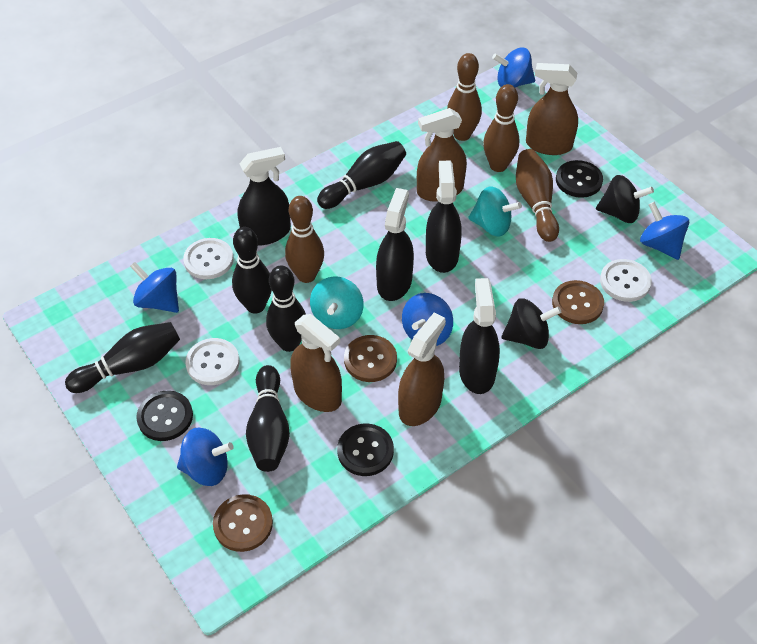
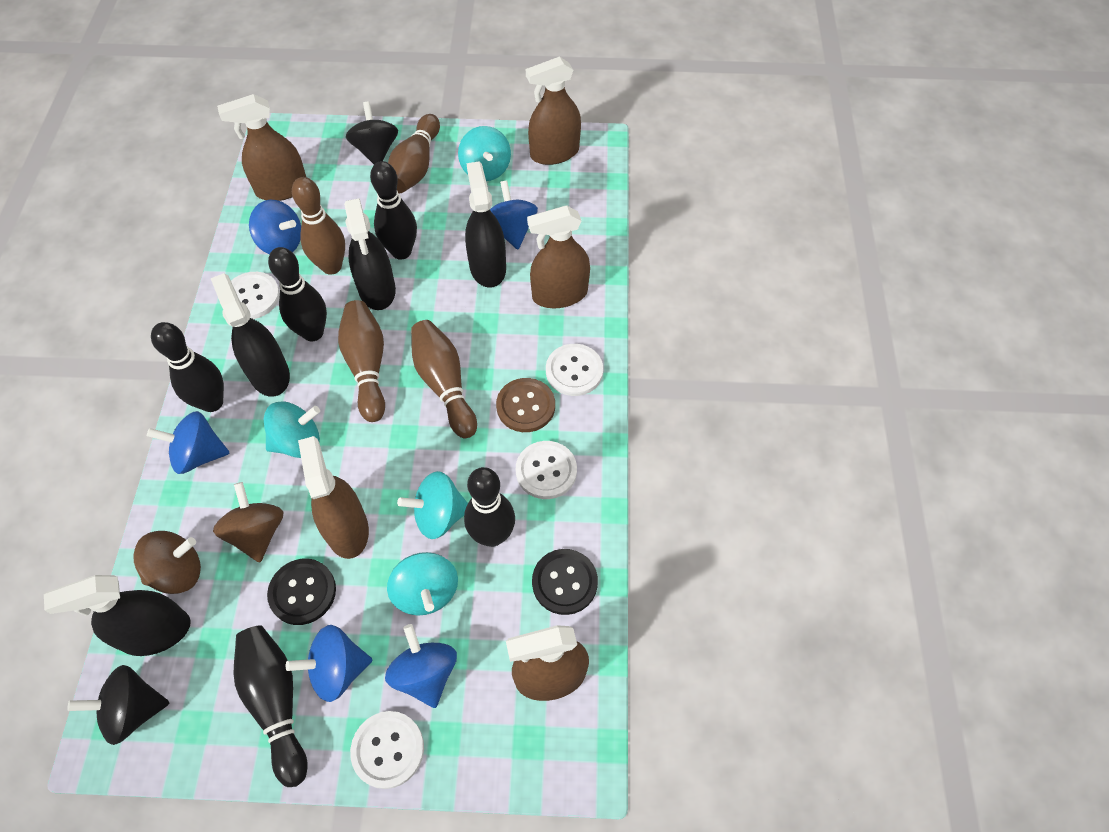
black button: 3 -> 2
brown button: 3 -> 1
brown spinning top: 0 -> 2
brown spray bottle: 4 -> 5
turquoise spinning top: 2 -> 4
white button: 3 -> 4

